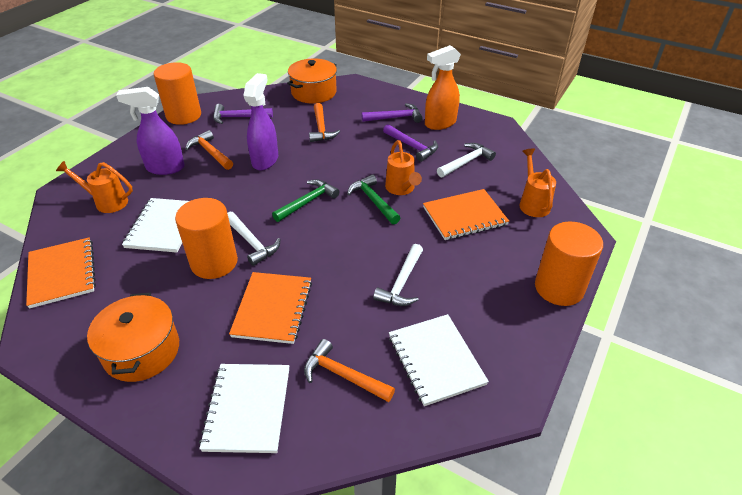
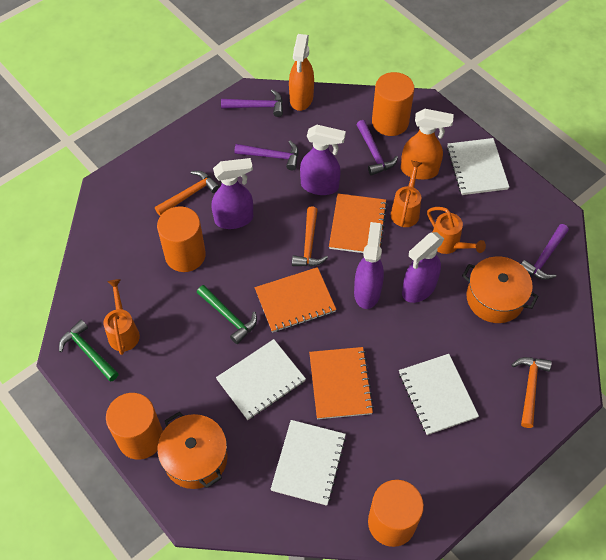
orange cylinder: 3 -> 4
orange spray bottle: 1 -> 2
purple hammer: 3 -> 4
purple spray bottle: 2 -> 4
white hammer: 3 -> 0
white notebook: 3 -> 4

